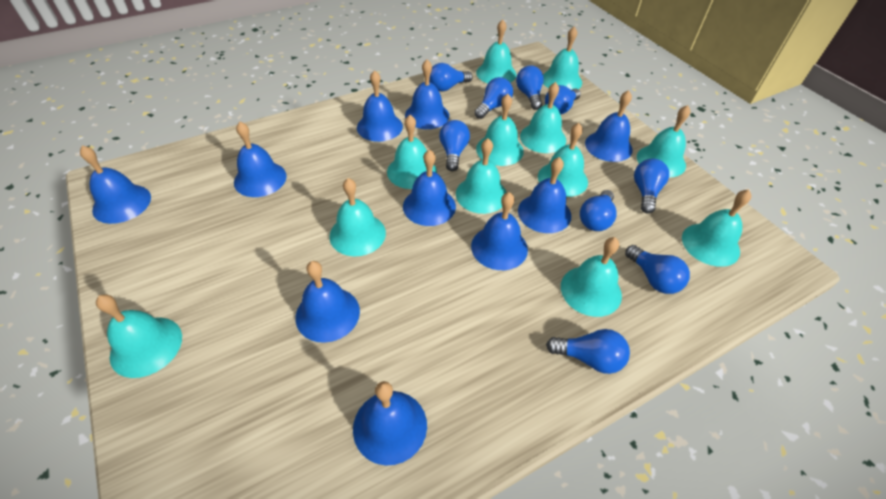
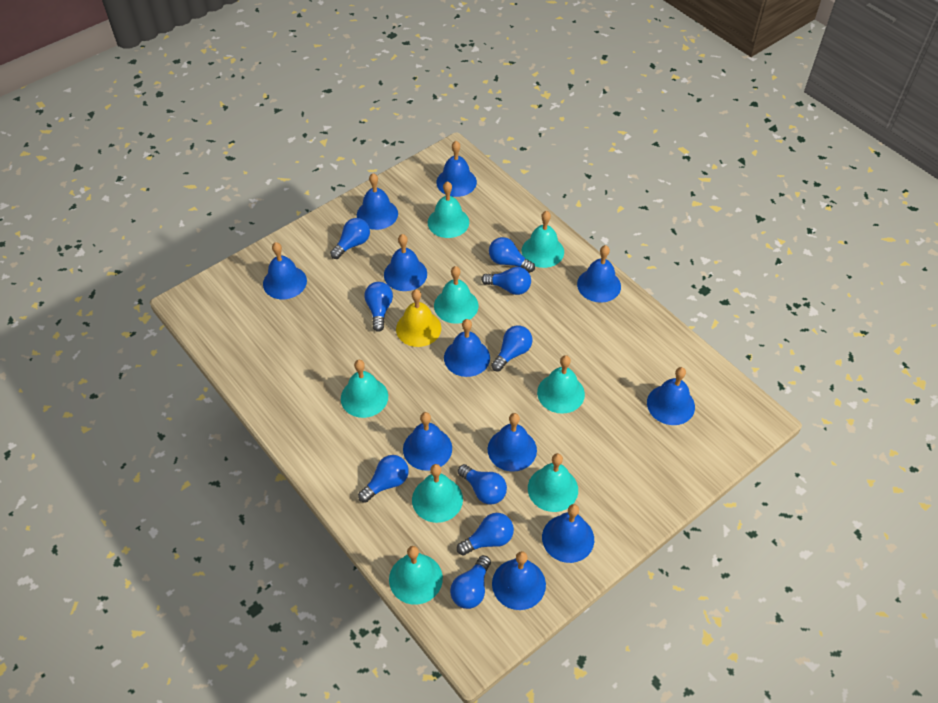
blue bell: 10 -> 11
turquoise bell: 12 -> 8
yellow bell: 0 -> 1

